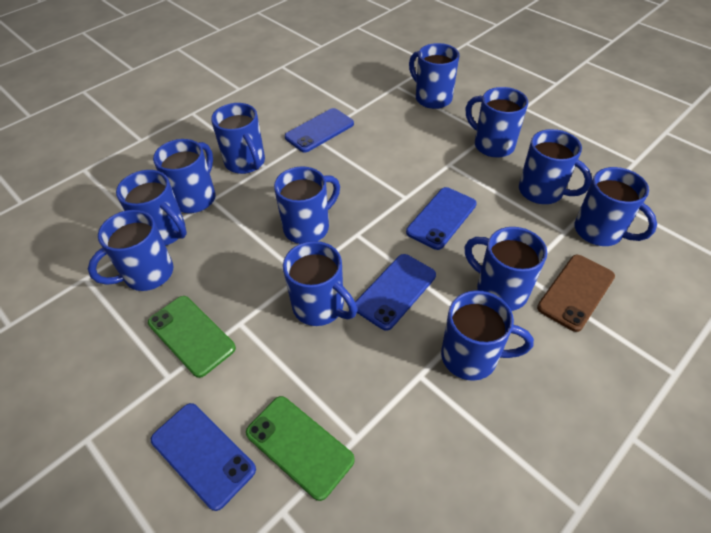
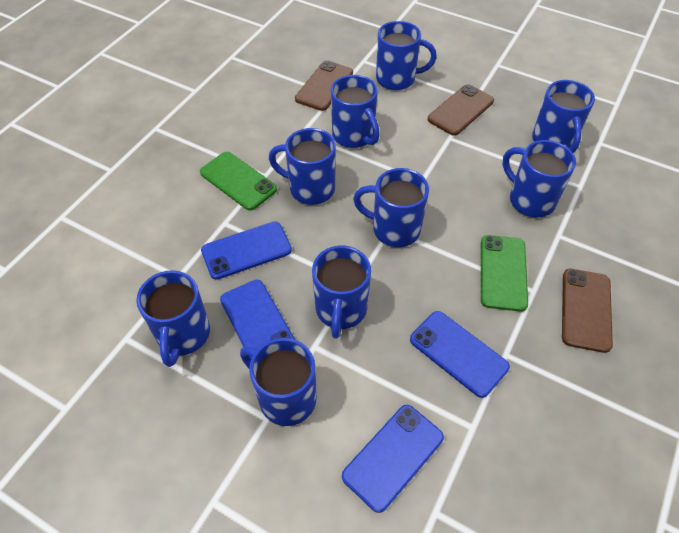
blue mug: 12 -> 9
brown phone: 1 -> 3

